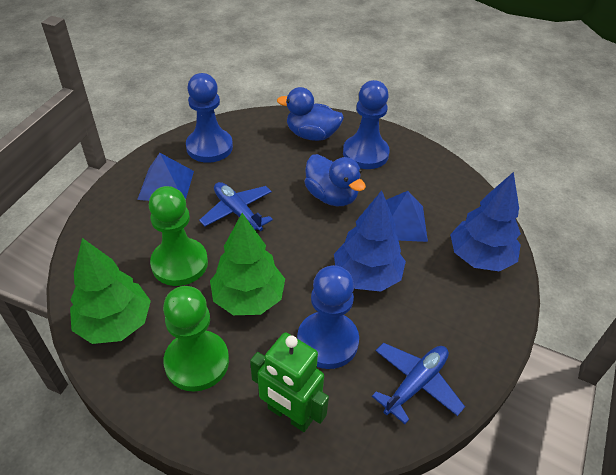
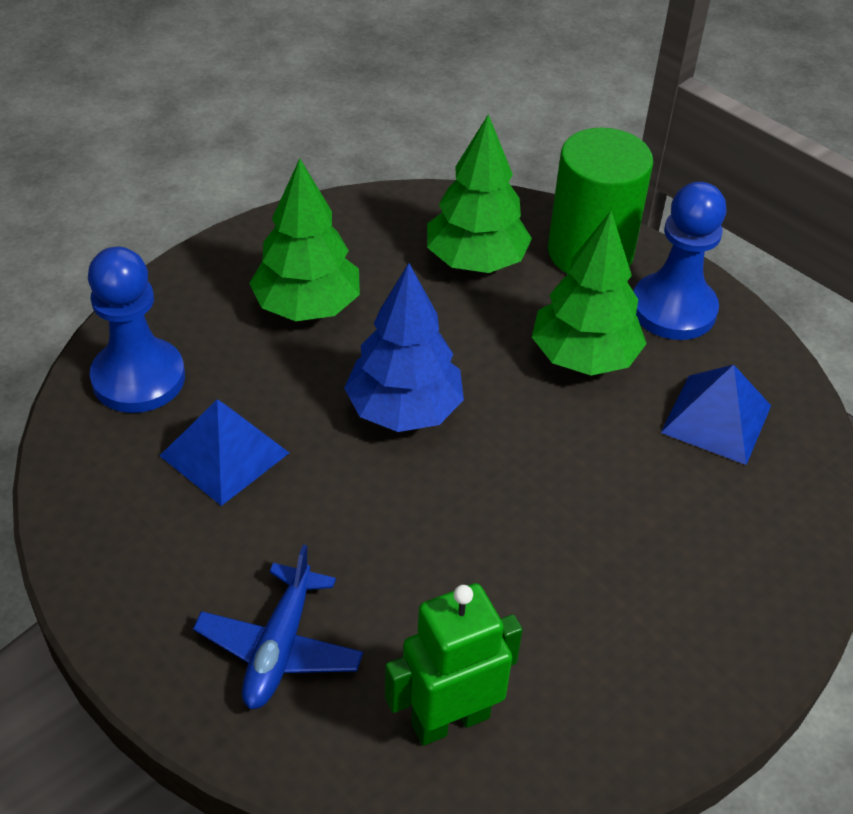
blue duck: 2 -> 0
blue pawn: 3 -> 2
blue plane: 2 -> 1
blue tree: 2 -> 1
green cylinder: 0 -> 1
green pawn: 2 -> 0
green tree: 2 -> 3

